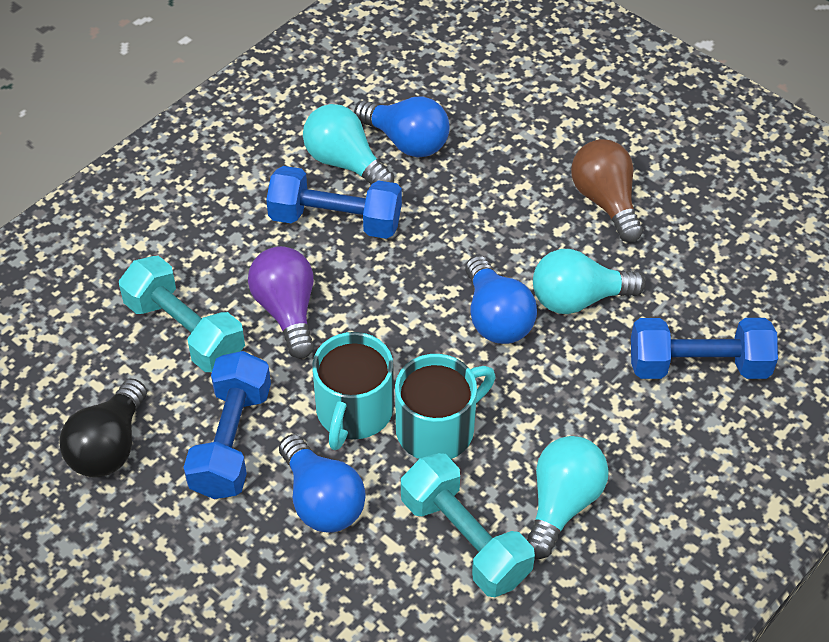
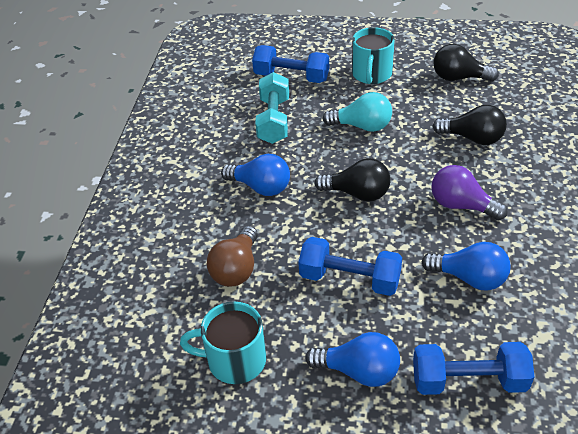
black light bulb: 1 -> 3
turquoise dumbbell: 2 -> 1
turquoise light bulb: 3 -> 1

